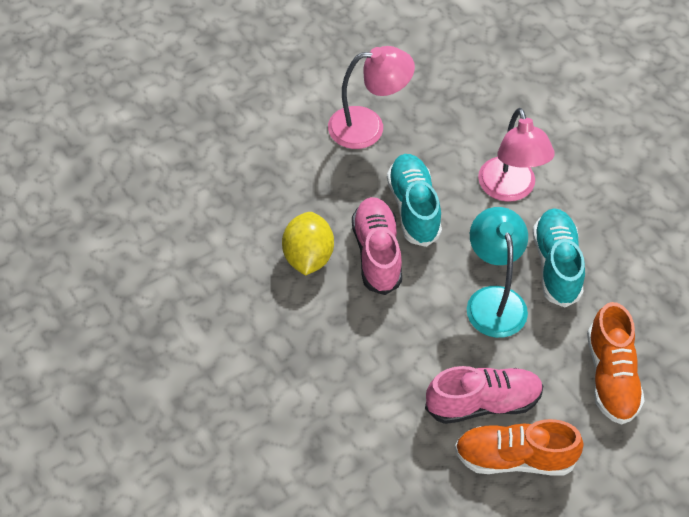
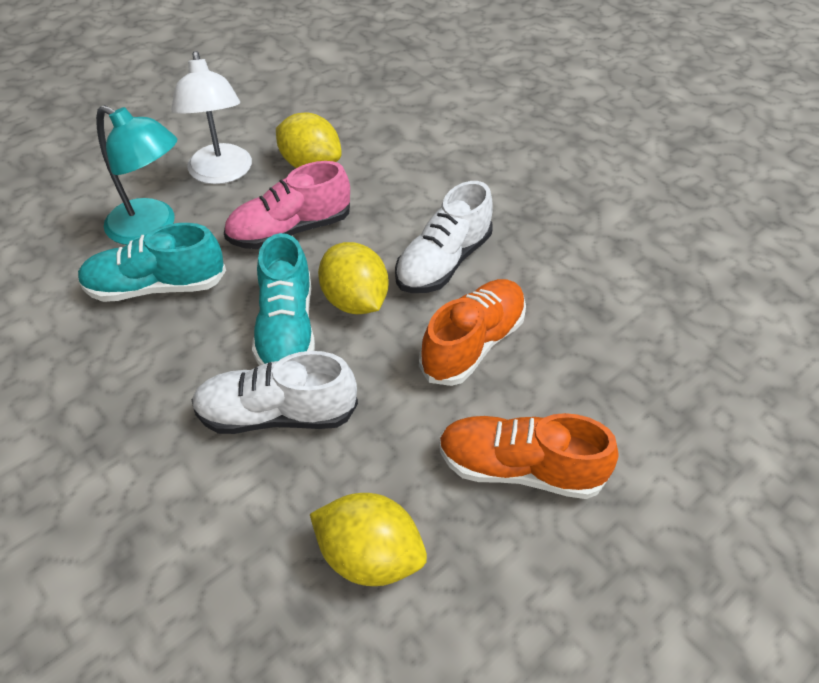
pink lamp: 2 -> 0
pink shoe: 2 -> 1
white lamp: 0 -> 1
white shoe: 0 -> 2
yellow lemon: 1 -> 3

